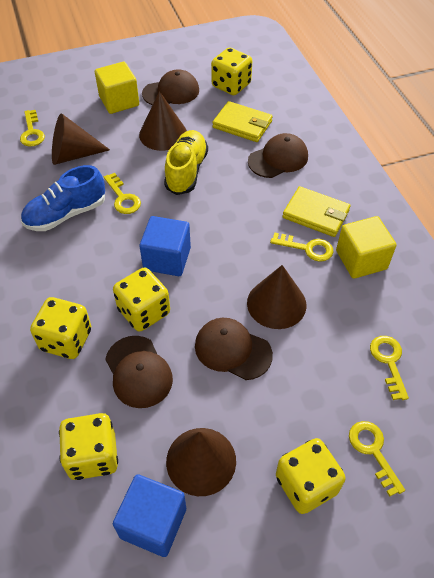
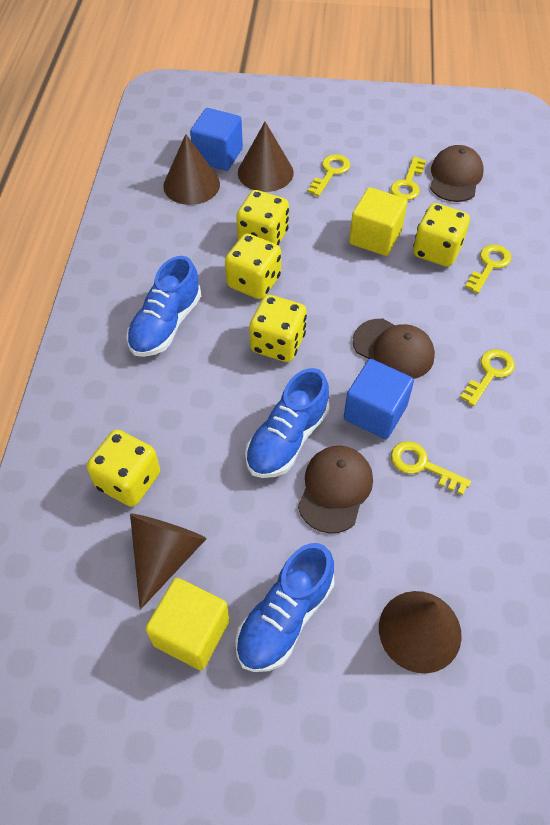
blue shoe: 1 -> 3
brown cap: 4 -> 3
yellow shoe: 1 -> 0
yellow wallet: 2 -> 0

